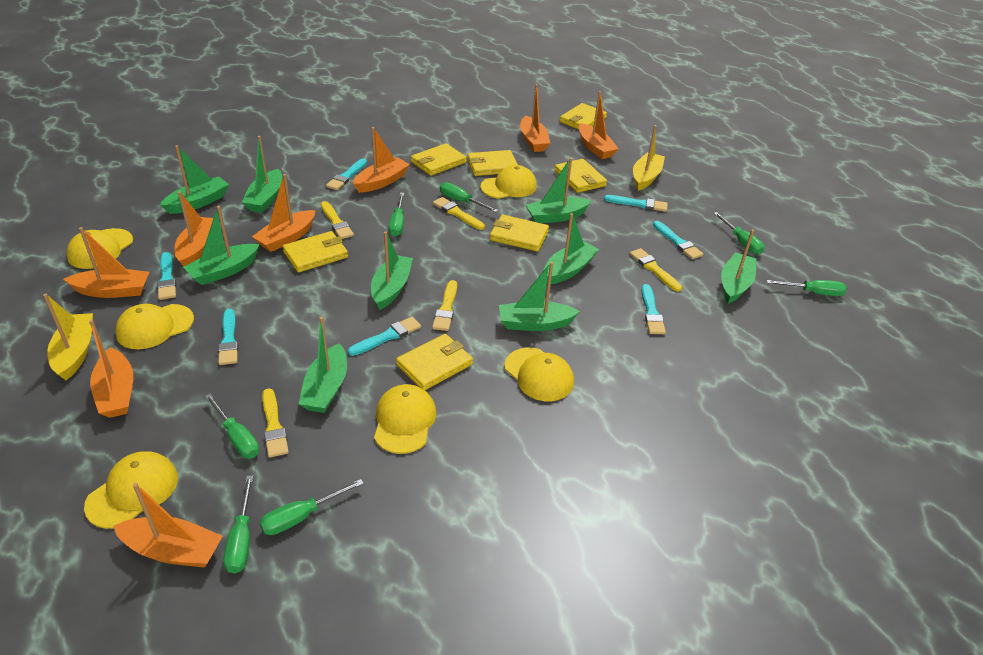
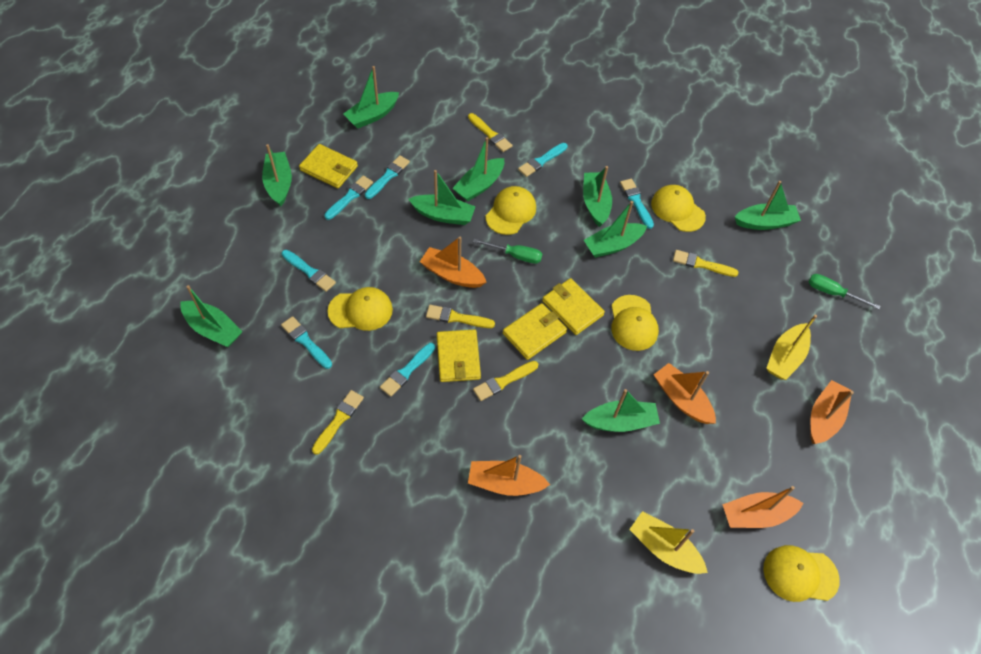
green screwdriver: 7 -> 2
orange boat: 8 -> 5
yellow cap: 6 -> 5
yellow wallet: 7 -> 4

